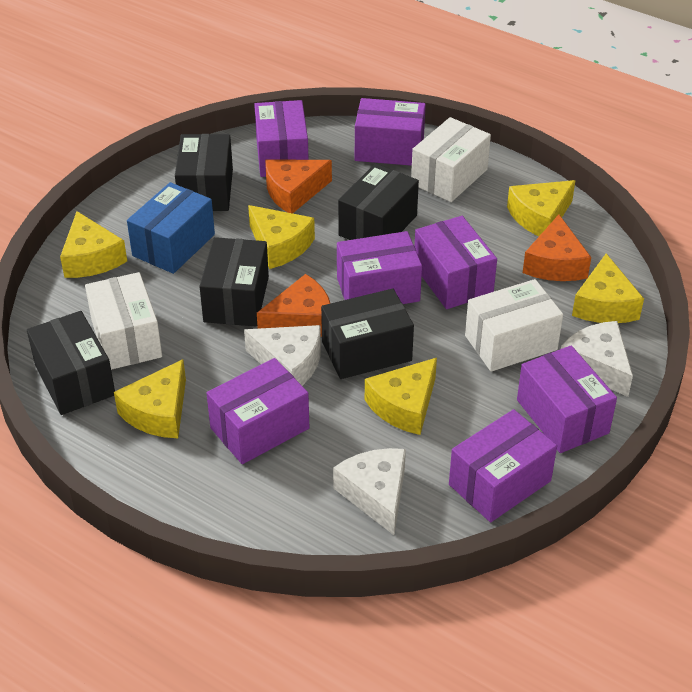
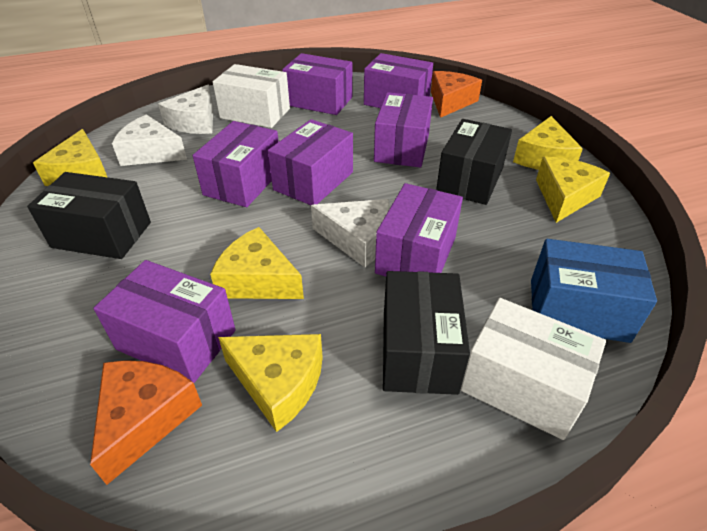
black box: 5 -> 3
orange cheese: 3 -> 2
white box: 3 -> 2
yellow cheese: 6 -> 5

